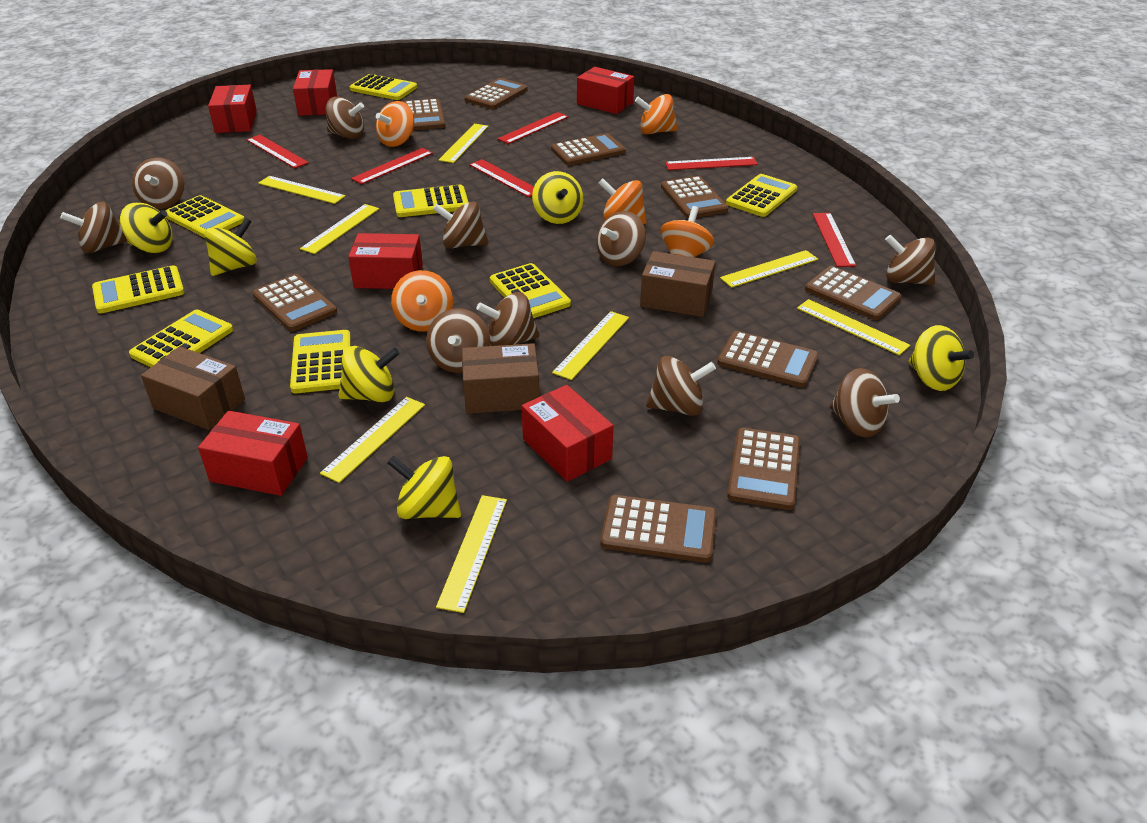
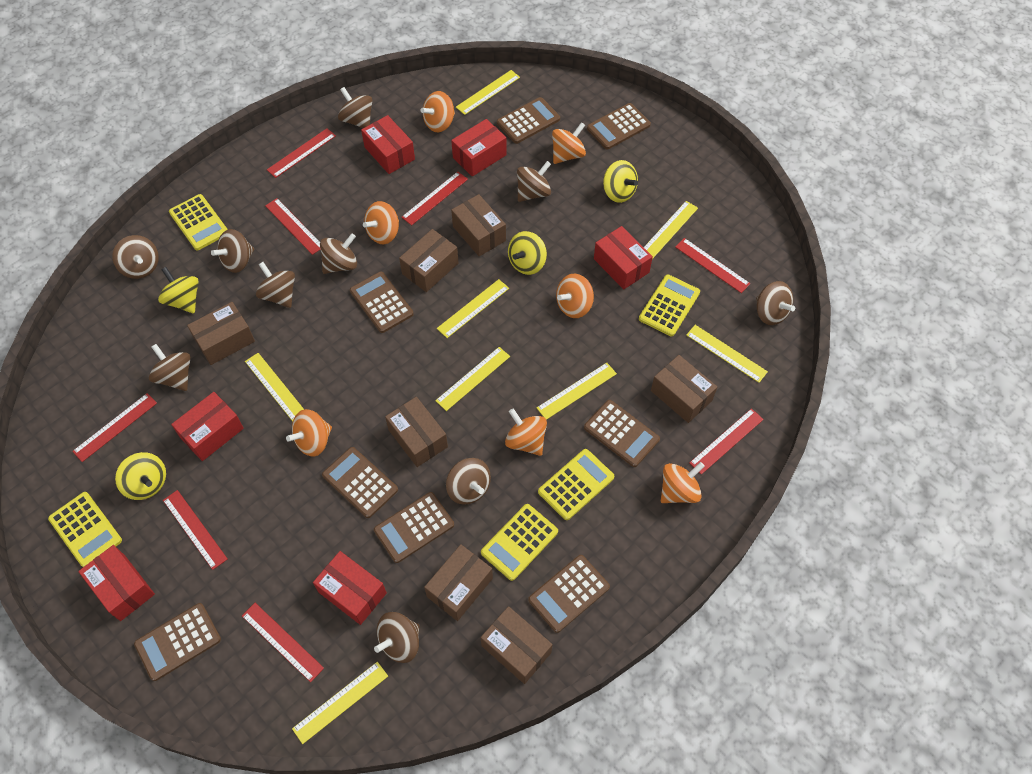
brown box: 3 -> 7
brown calculator: 9 -> 8
orange spinning top: 5 -> 7
red ruler: 6 -> 8
yellow calculator: 8 -> 5
yellow spinning top: 6 -> 4

